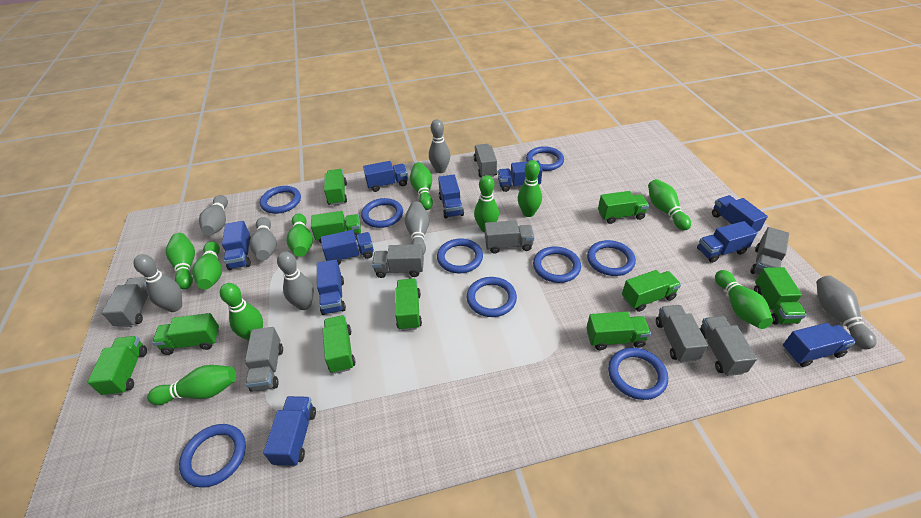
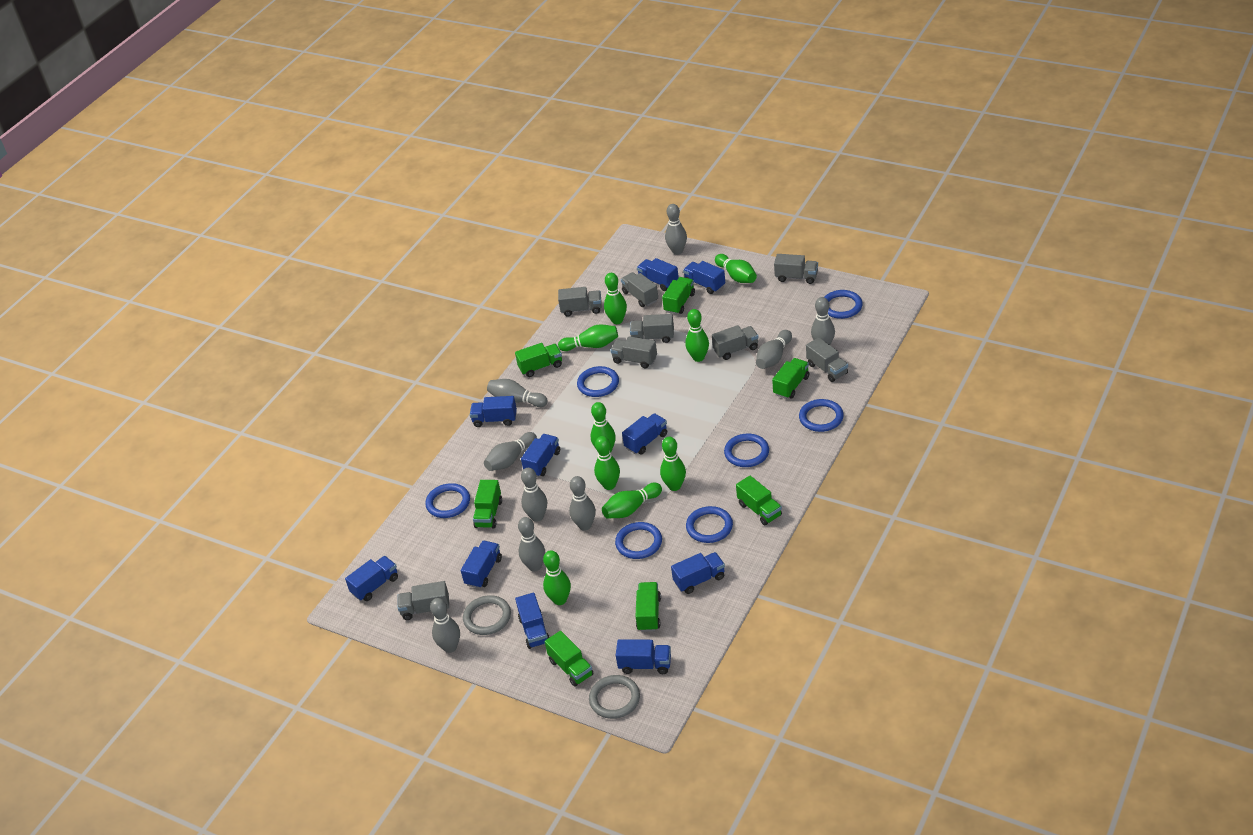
blue ring: 9 -> 7
green bowling pin: 10 -> 9
green truck: 10 -> 7
grey bowling pin: 7 -> 9
grey ring: 0 -> 2

